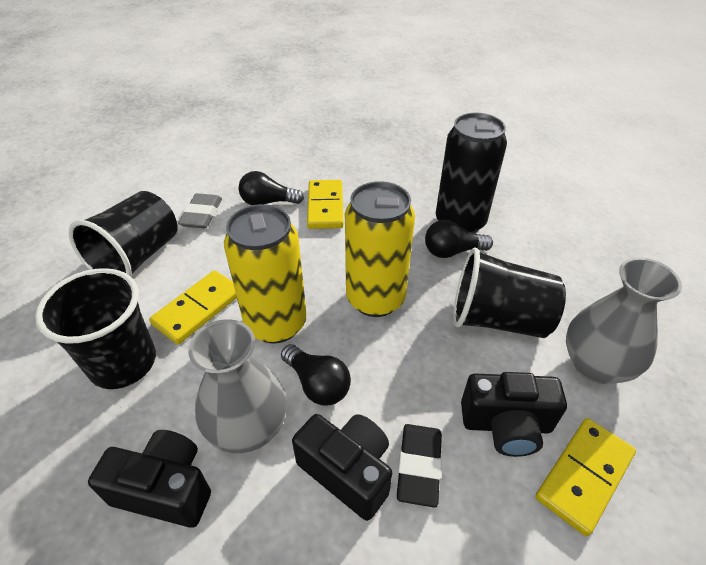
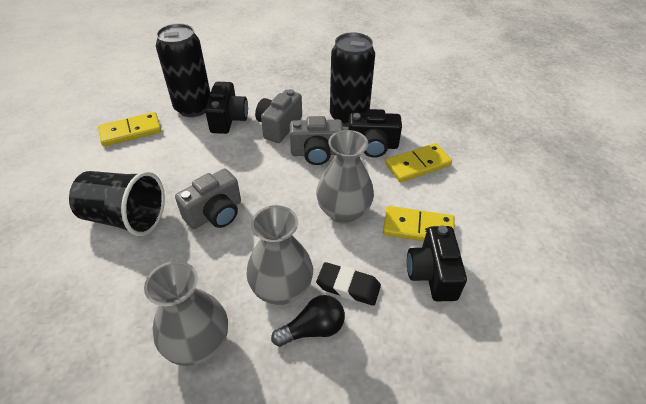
black can: 1 -> 2
black cup: 3 -> 1
black light bulb: 3 -> 1
grey camera: 0 -> 3
grey eraser: 1 -> 0
grey vase: 2 -> 3
yellow can: 2 -> 0

